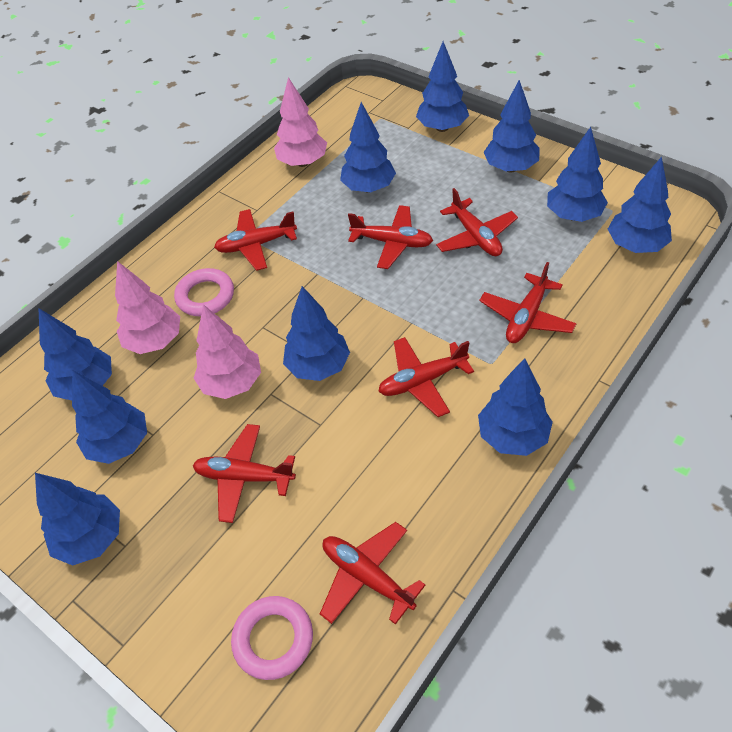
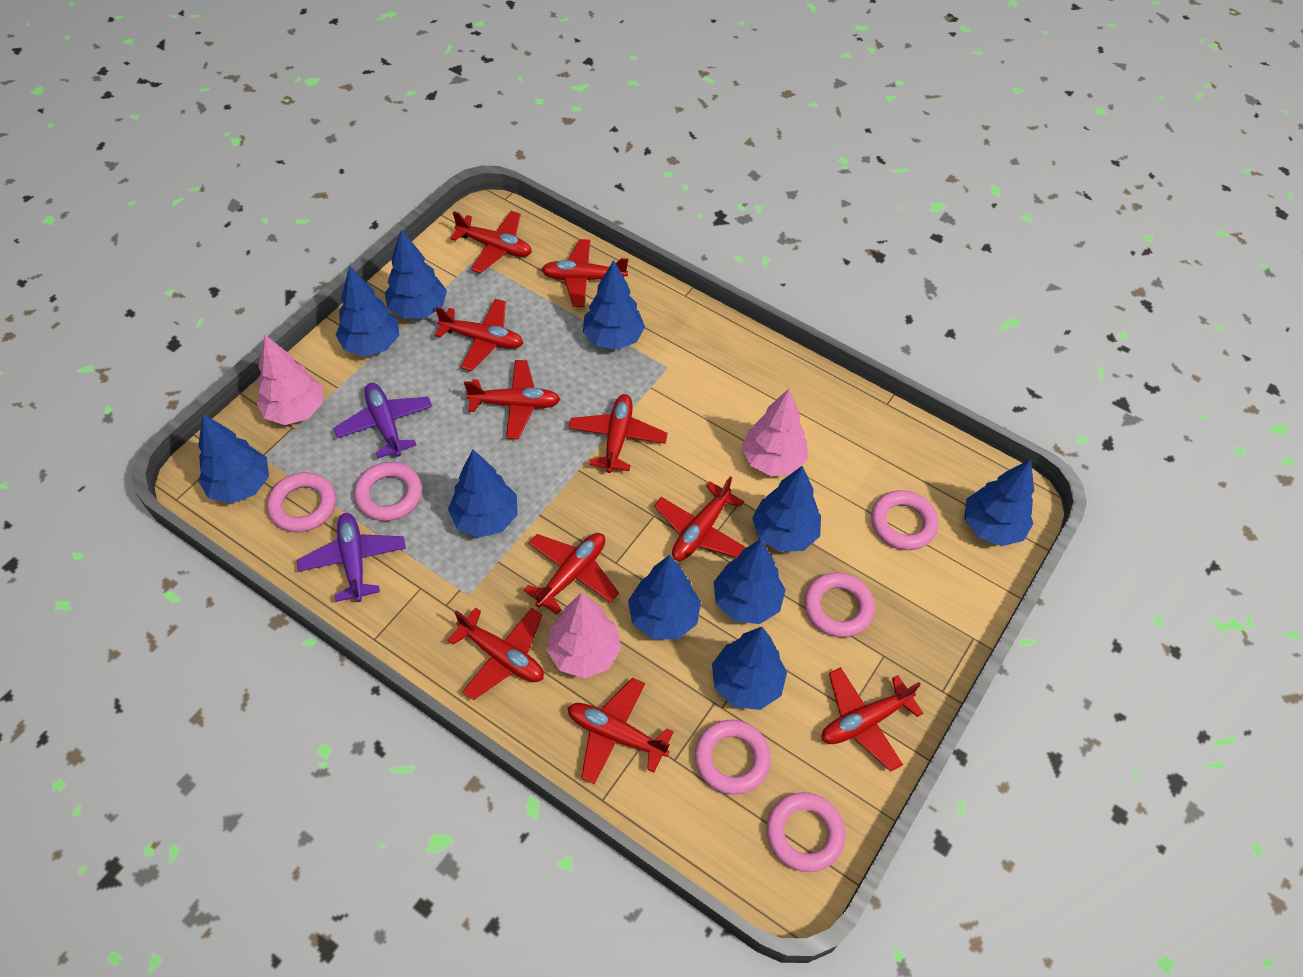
pink ring: 2 -> 6
purple plane: 0 -> 2
red plane: 7 -> 10

